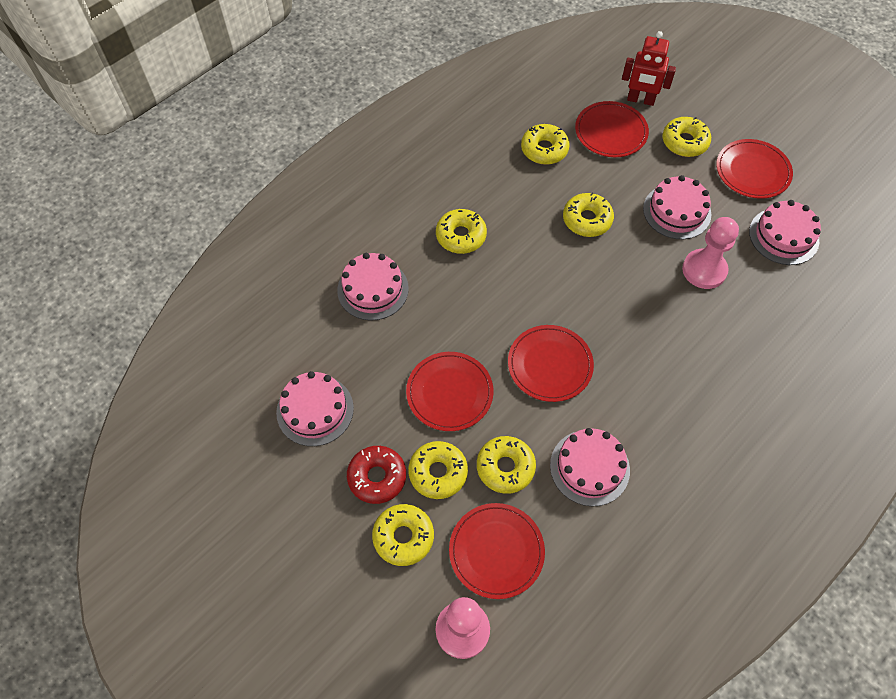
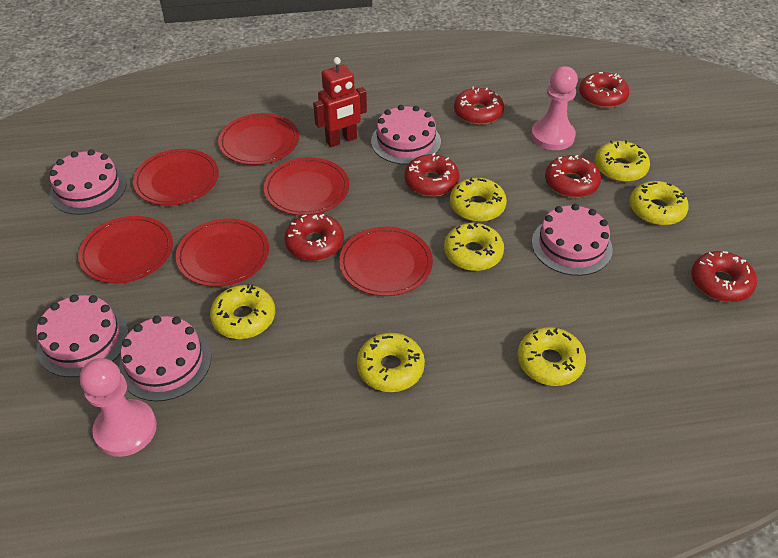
red donut: 1 -> 6
red plate: 5 -> 6

